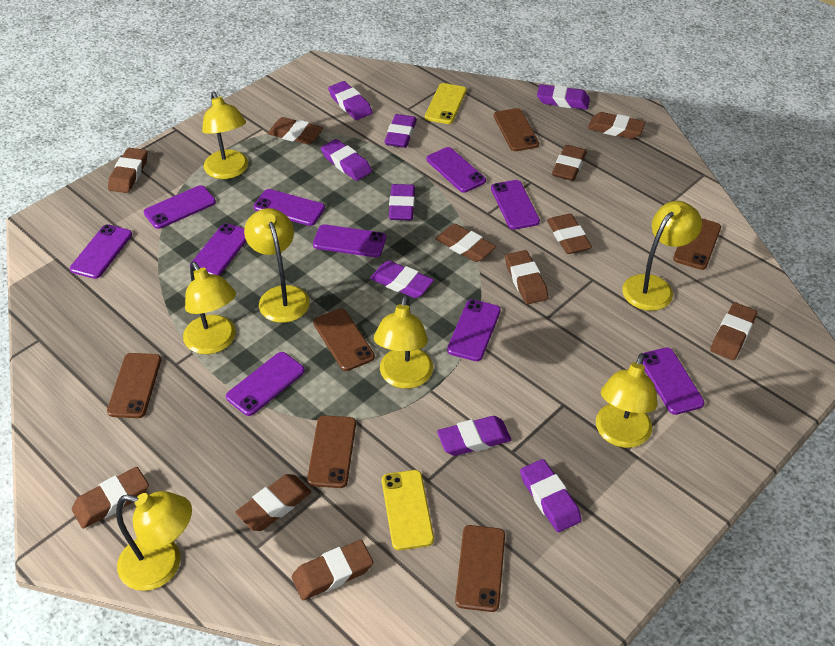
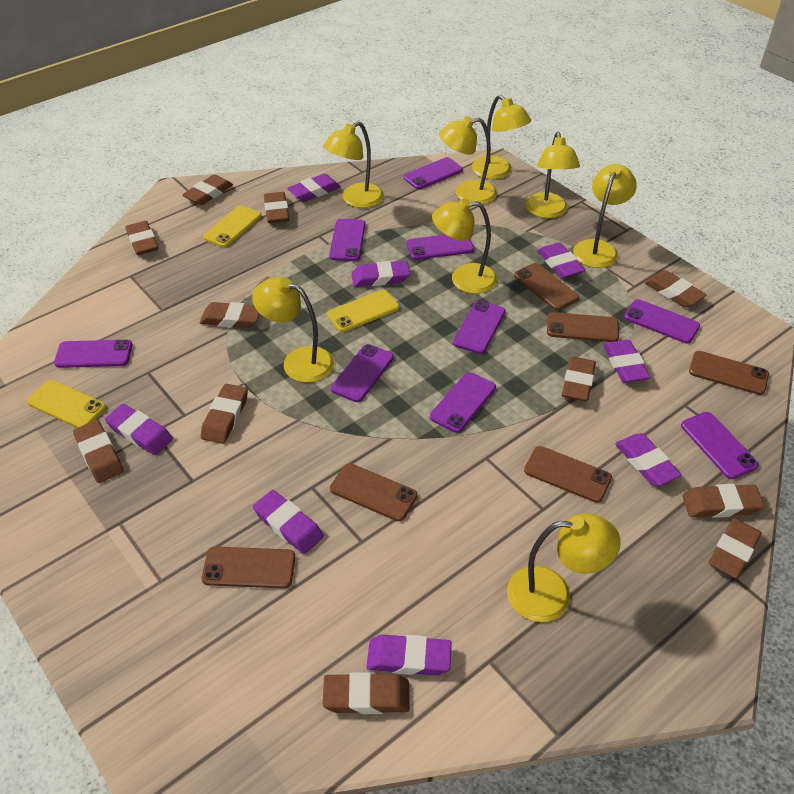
purple phone: 10 -> 9
yellow lamp: 7 -> 8
yellow phone: 2 -> 3

